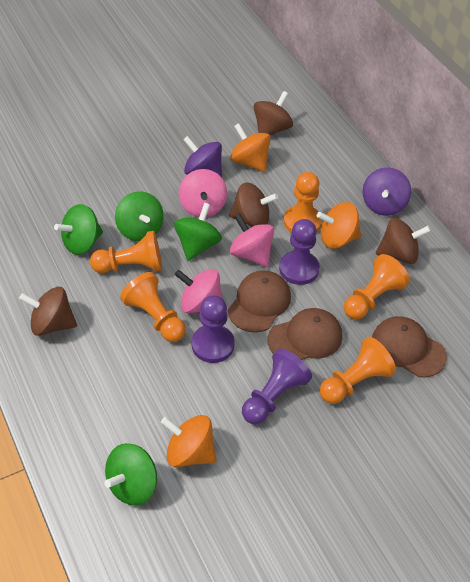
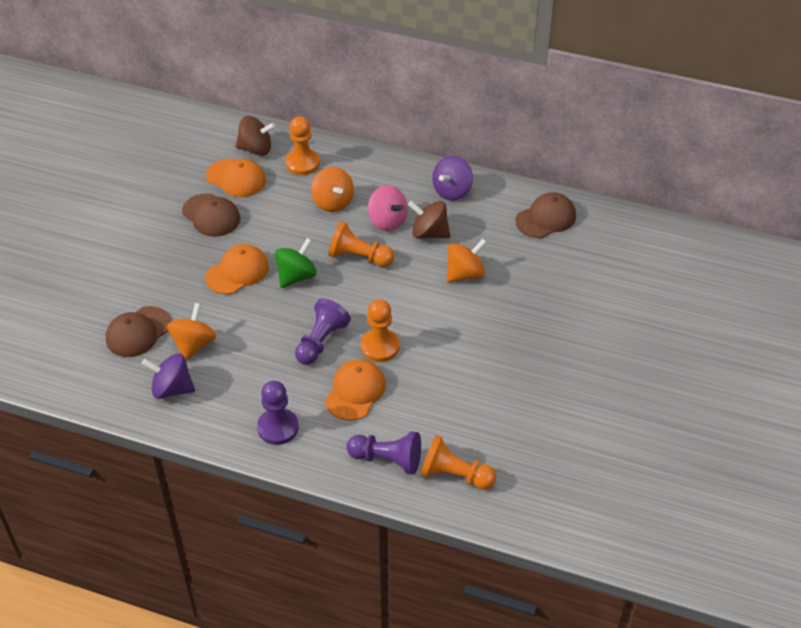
brown spinning top: 4 -> 2
green spinning top: 4 -> 1
orange cap: 0 -> 3
orange pawn: 5 -> 4
pink spinning top: 3 -> 1

